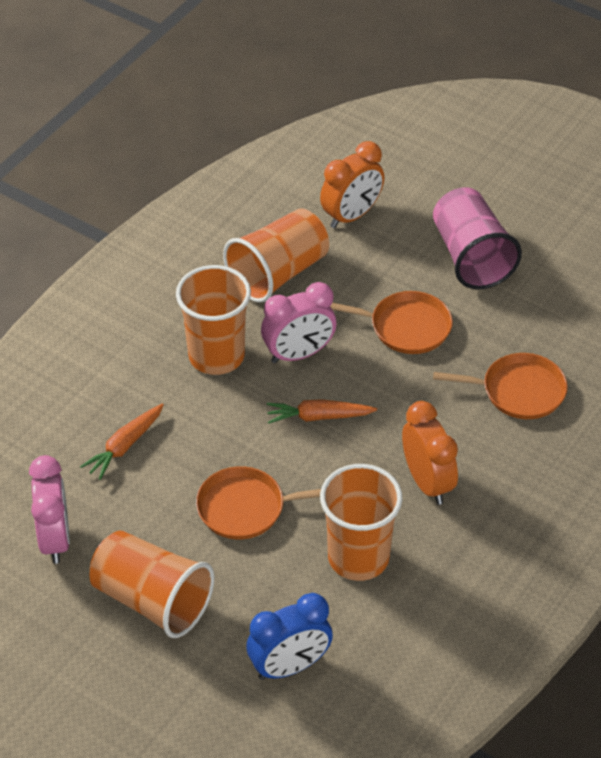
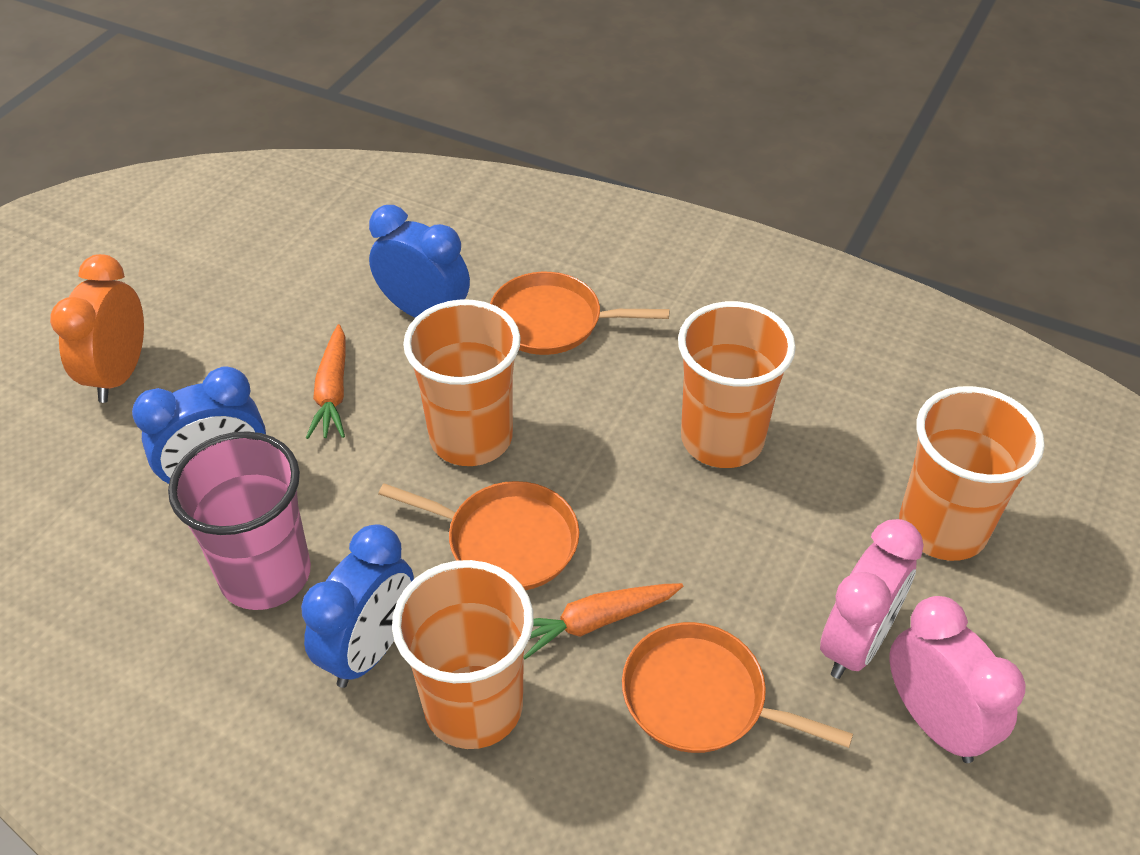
blue clock: 1 -> 3
orange clock: 2 -> 1

